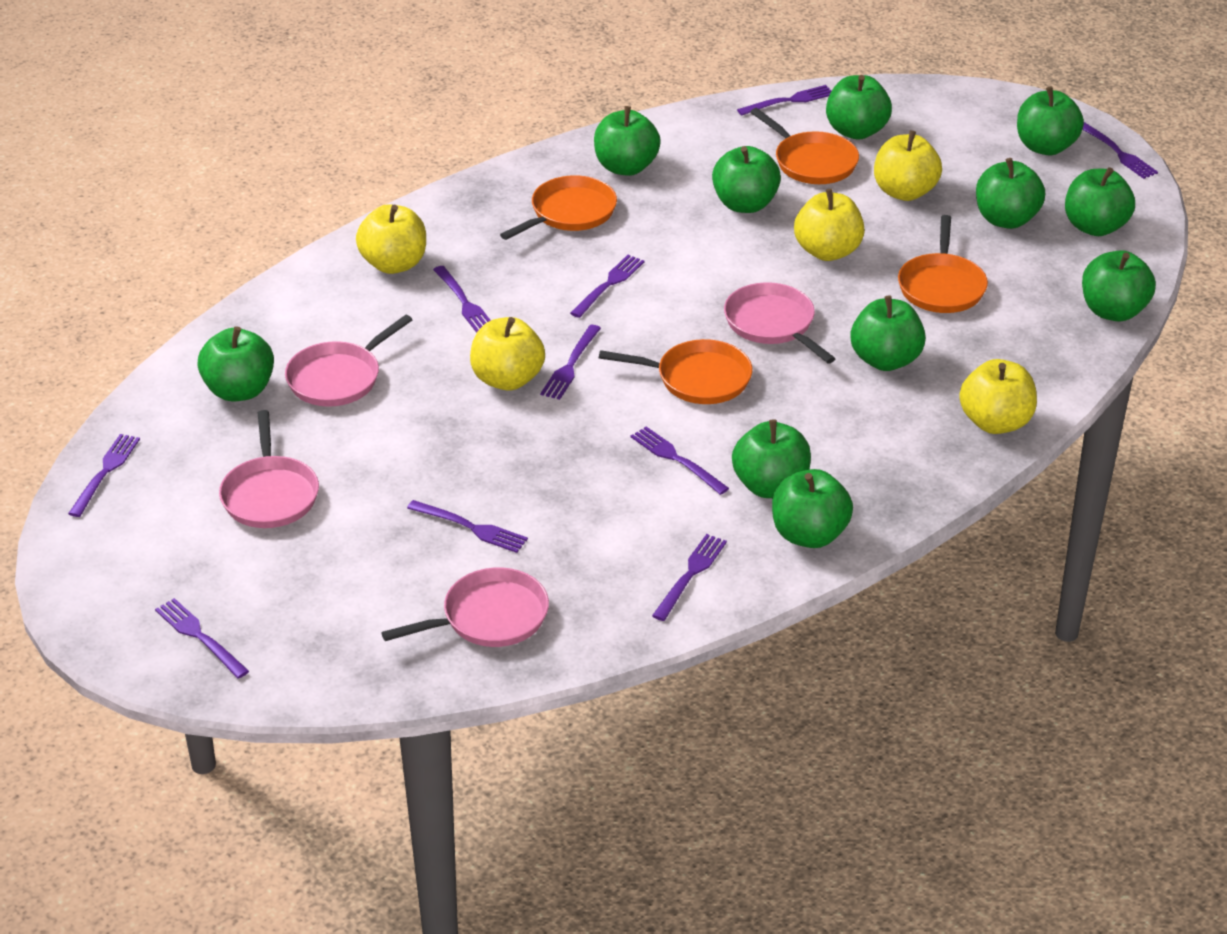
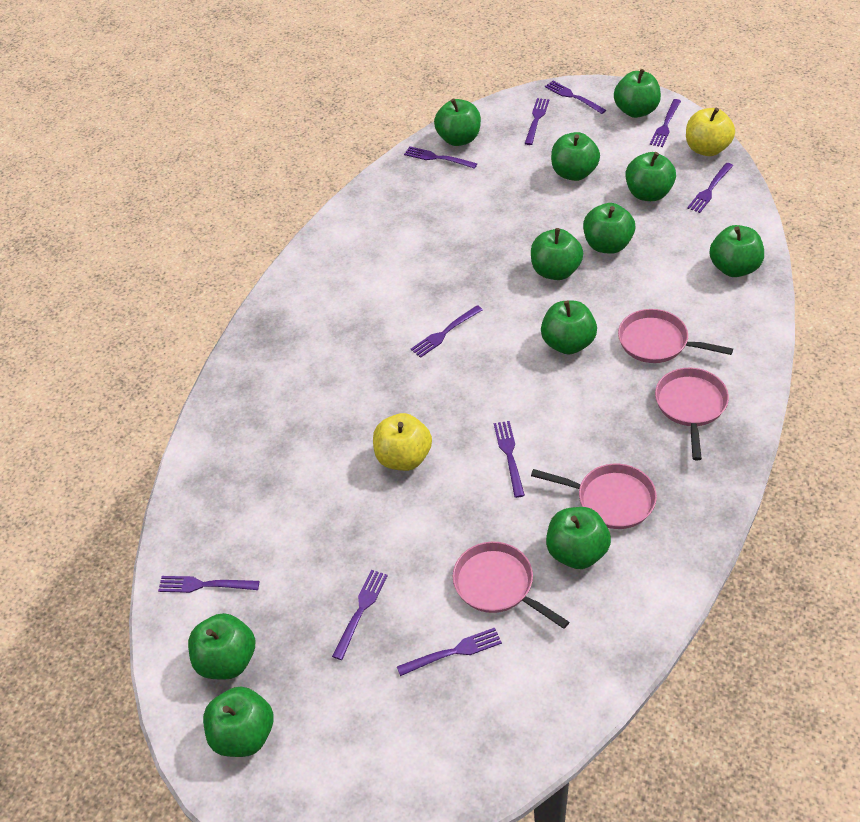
orange pan: 4 -> 0
yellow apple: 5 -> 2

